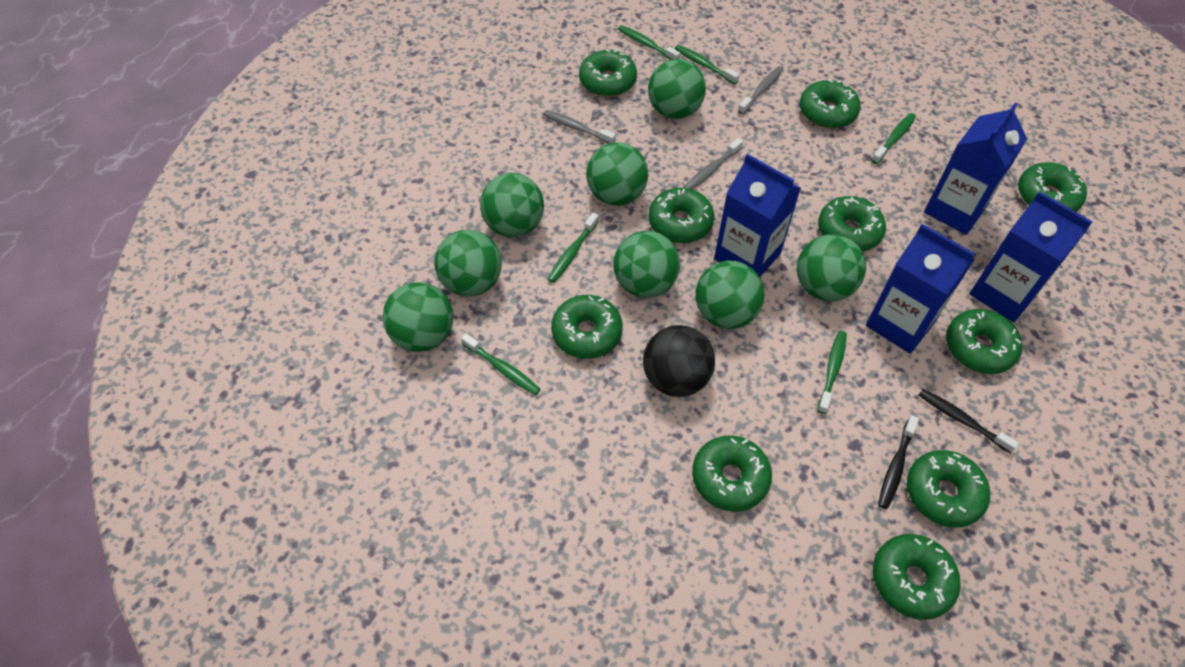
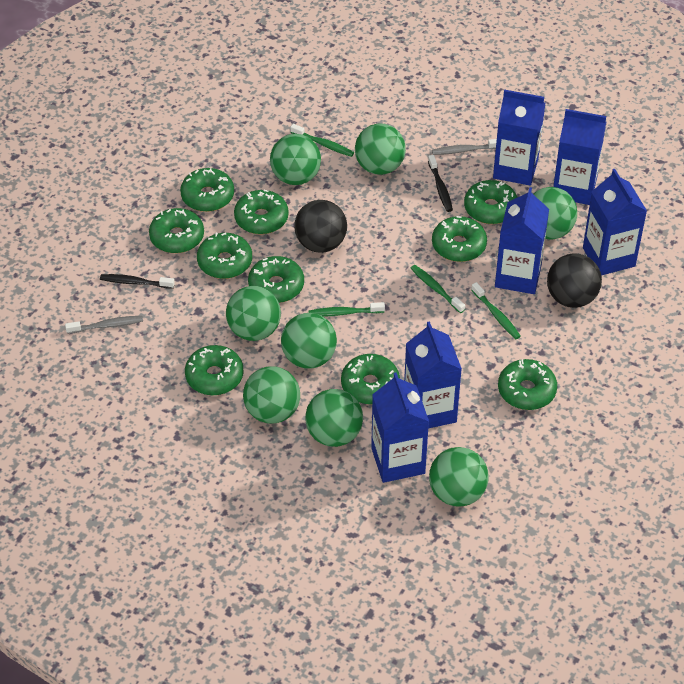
black ball: 1 -> 2
blue carton: 4 -> 6
green toothbrush: 6 -> 4
grey toothbrush: 3 -> 2

